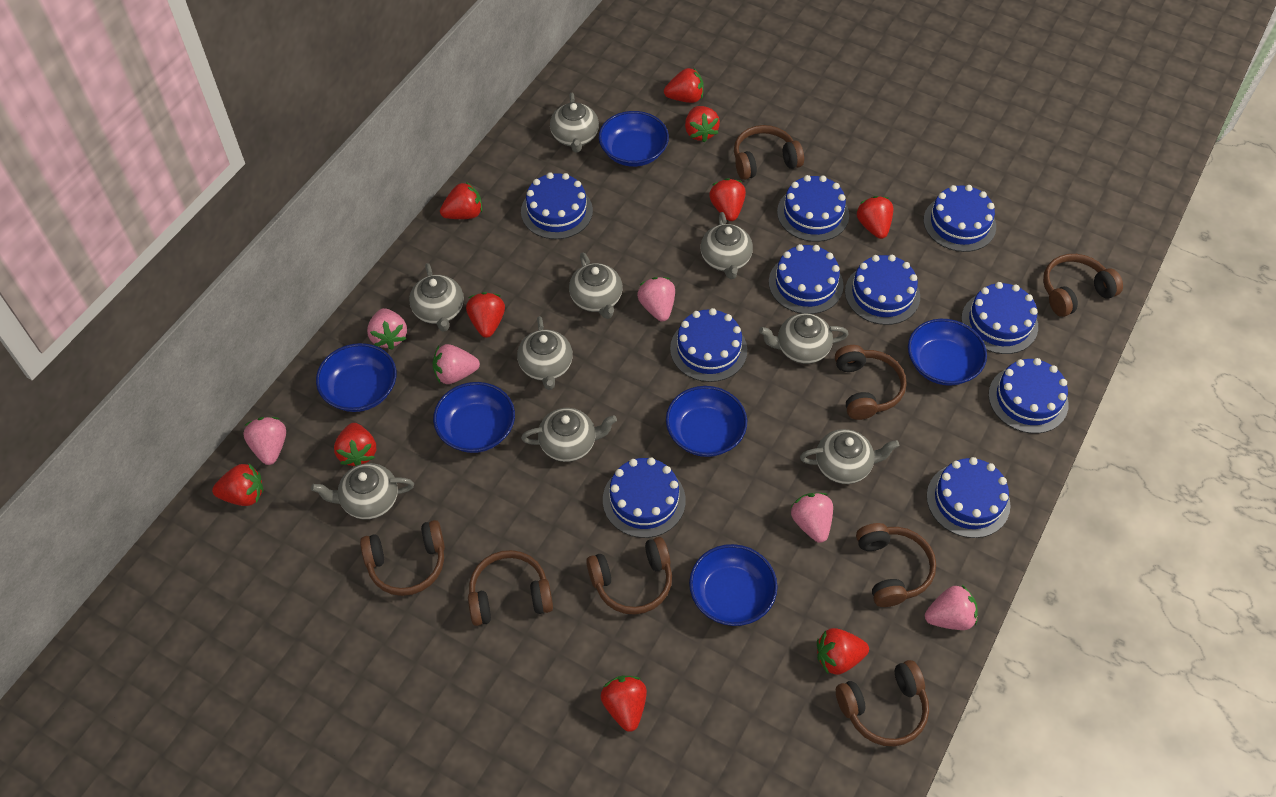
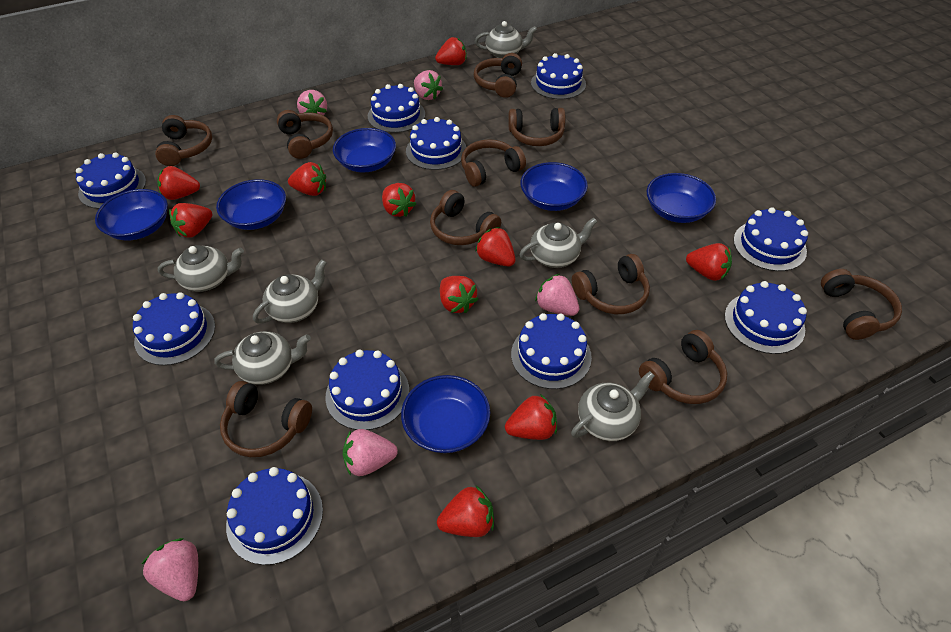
brown headphones: 8 -> 10
grey teapot: 9 -> 6
pink strawberry: 6 -> 5

